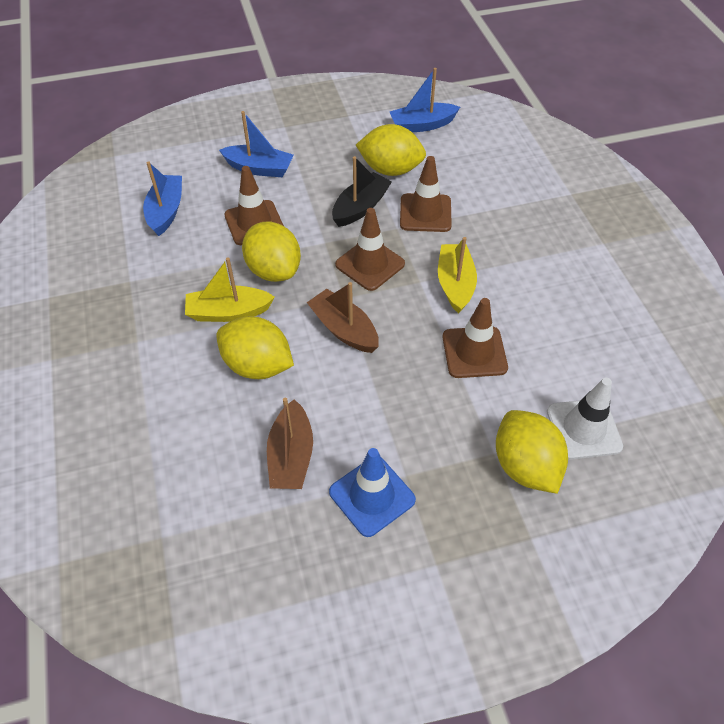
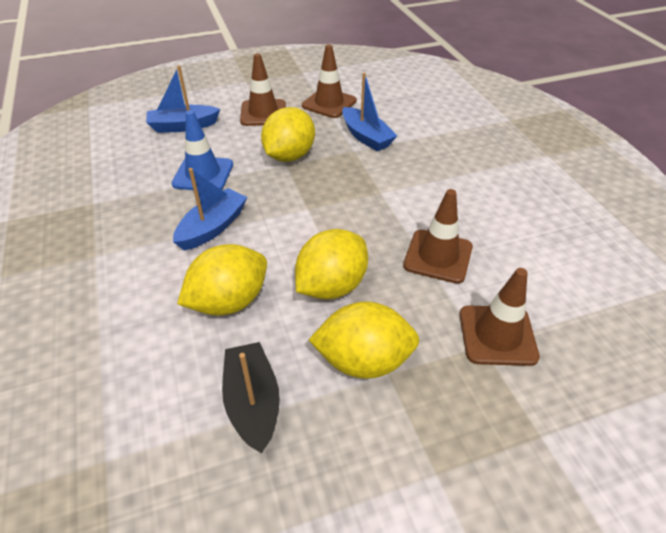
brown boat: 2 -> 0
white traffic cone: 1 -> 0
yellow boat: 2 -> 0

